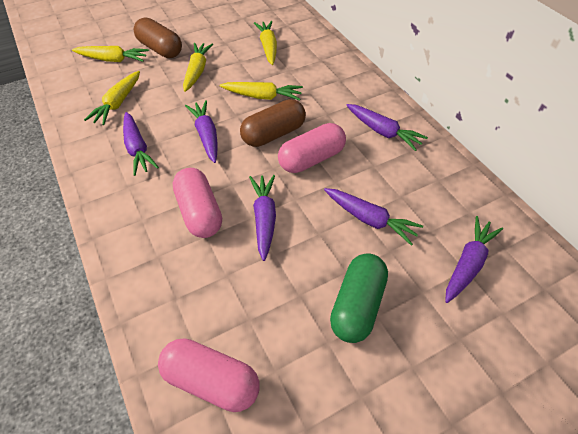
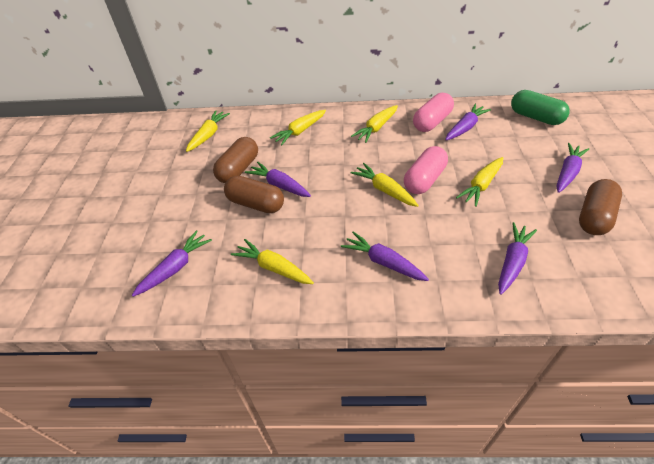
brown capsule: 2 -> 3
pink capsule: 3 -> 2
yellow carrot: 5 -> 6

